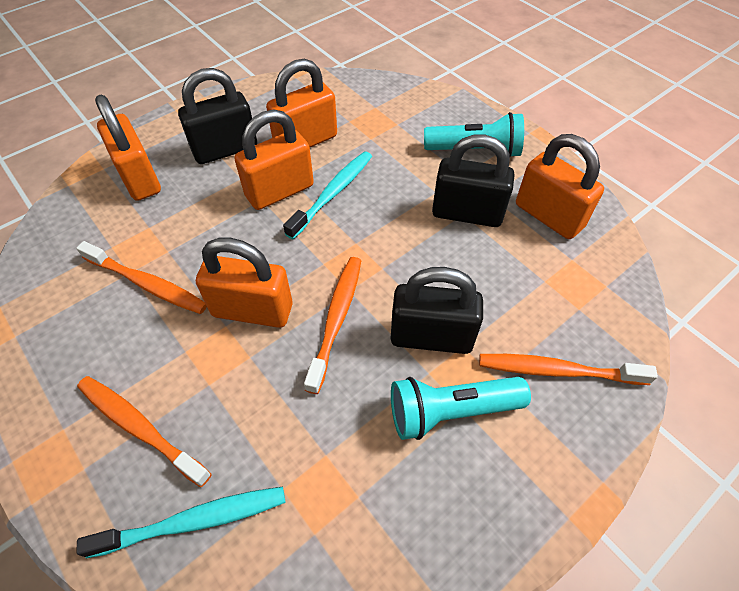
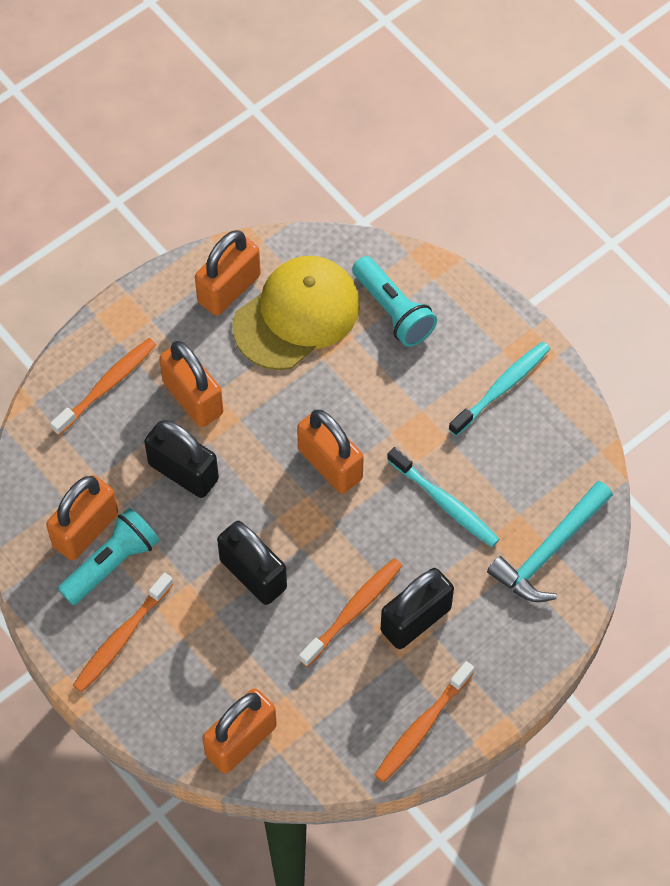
turquoise hammer: 0 -> 1
yellow cap: 0 -> 1

